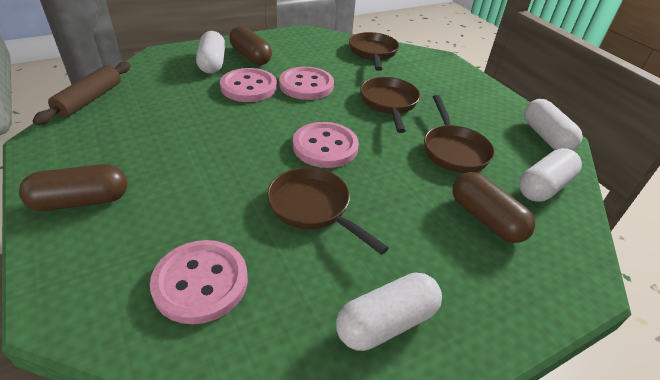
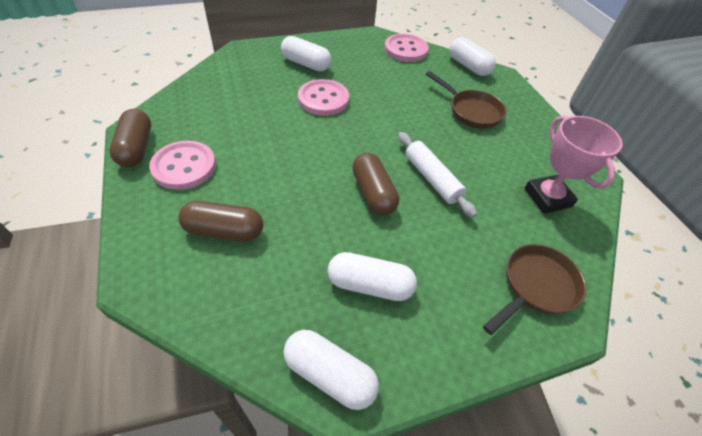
brown pan: 4 -> 2
brown rolling pin: 1 -> 0
pink button: 4 -> 3
pink trophy: 0 -> 1
white rolling pin: 0 -> 1

